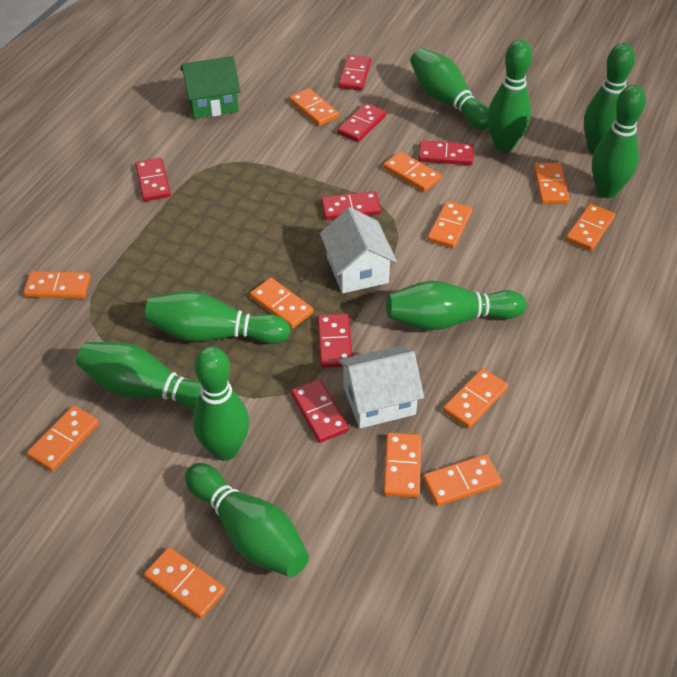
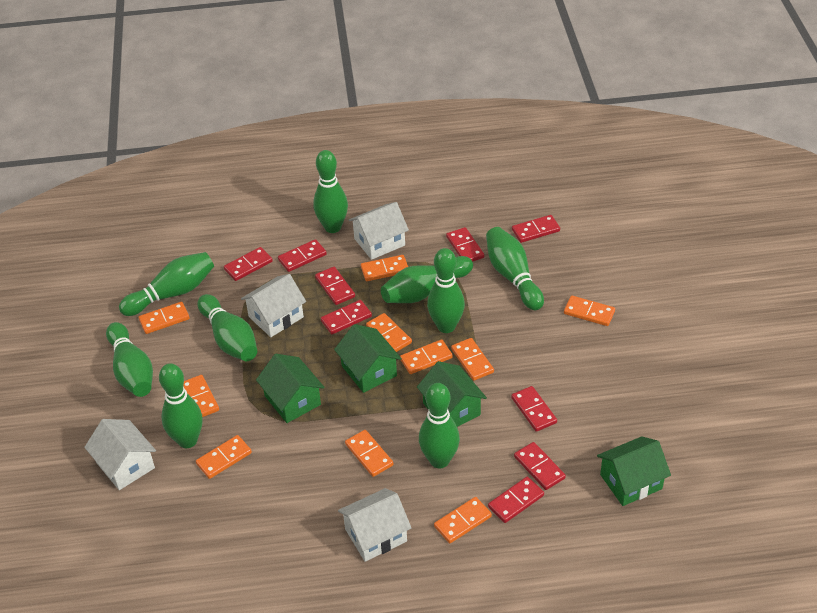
green house: 1 -> 4
orange domino: 12 -> 10
red domino: 7 -> 9
white house: 2 -> 4

